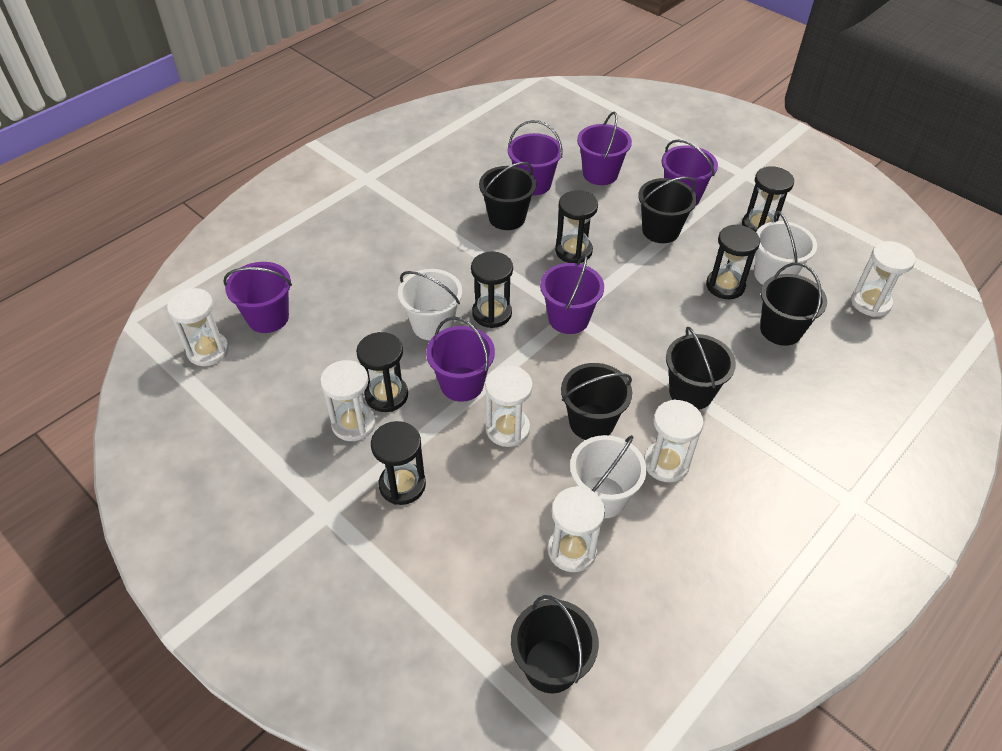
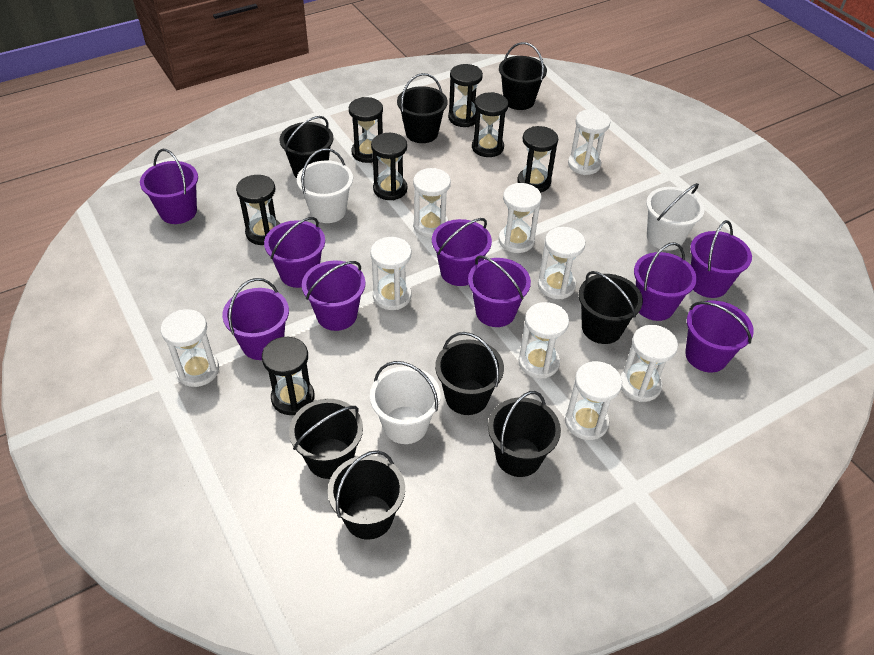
black bucket: 6 -> 8
black hourglass: 6 -> 7
purple bucket: 6 -> 9
white hourglass: 6 -> 9

